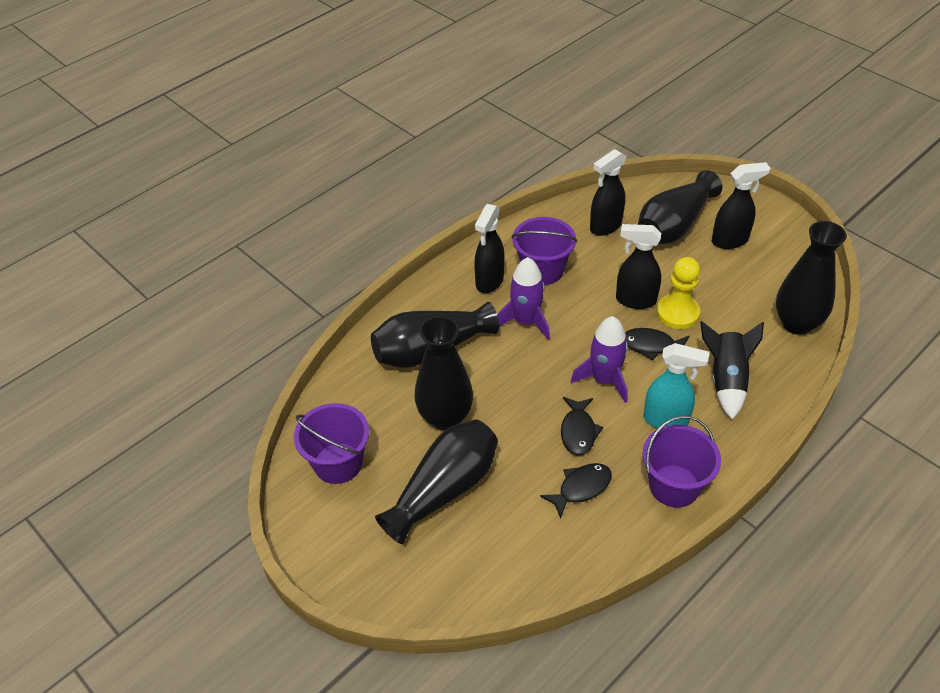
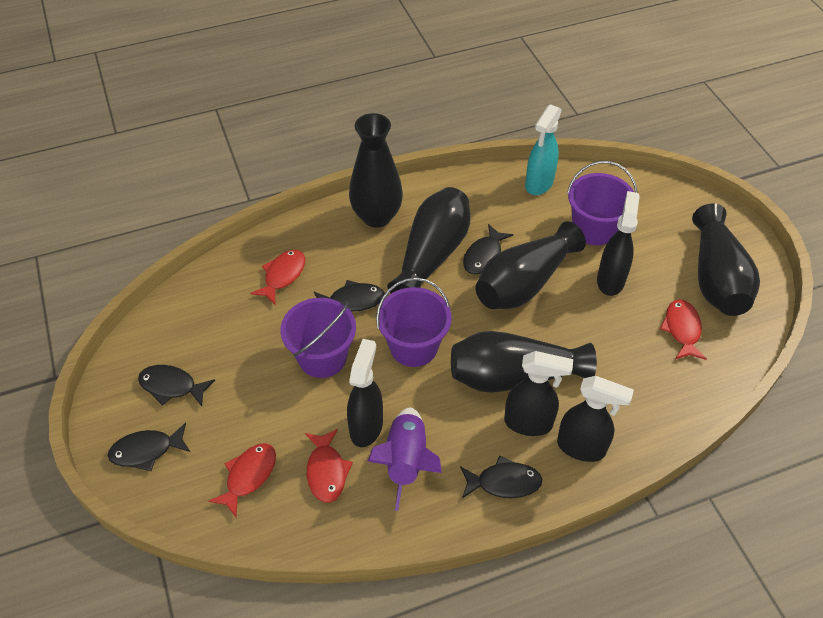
black fish: 3 -> 5
black rocket: 1 -> 0
purple rocket: 2 -> 1
red fish: 0 -> 4
yellow pawn: 1 -> 0

